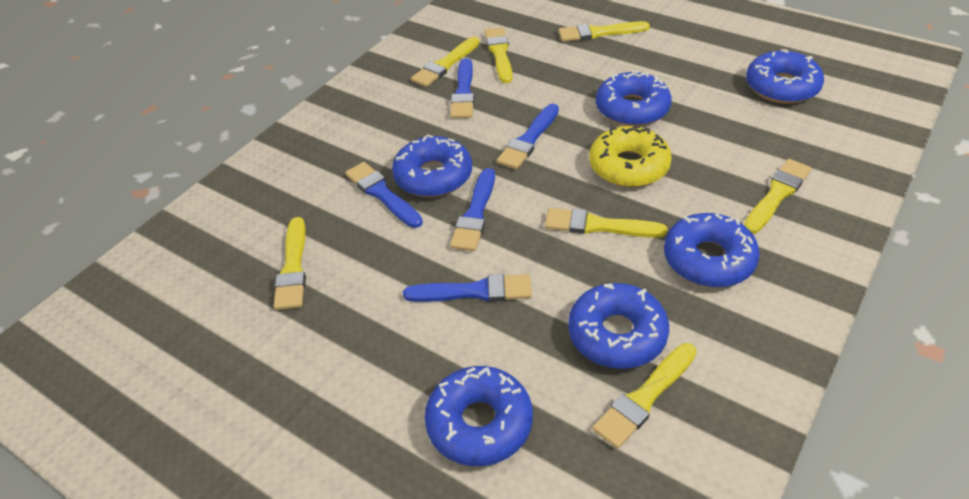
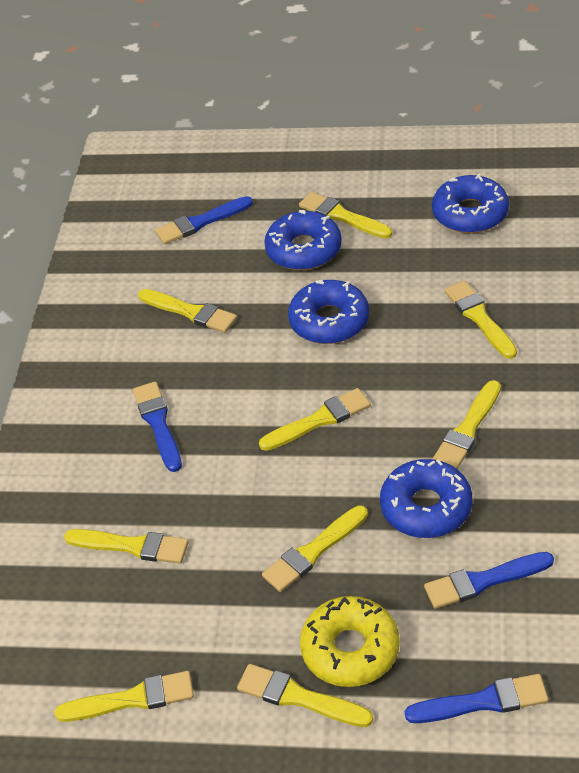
blue brush: 5 -> 4
blue donut: 6 -> 4
yellow brush: 7 -> 9

